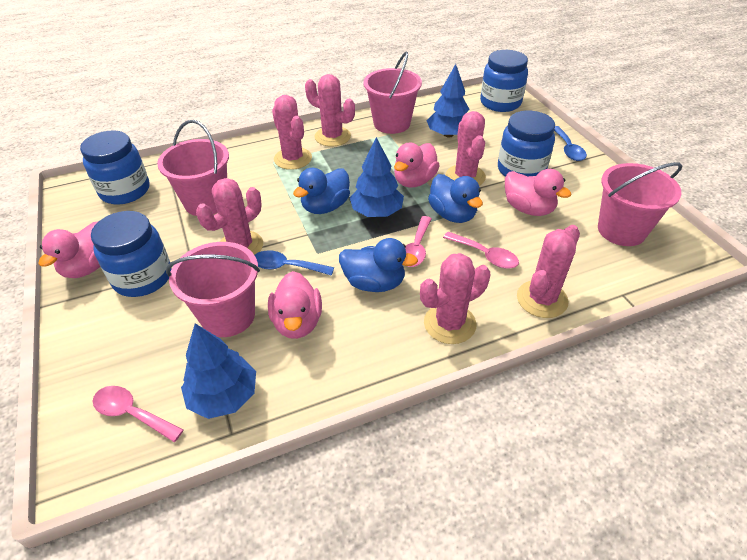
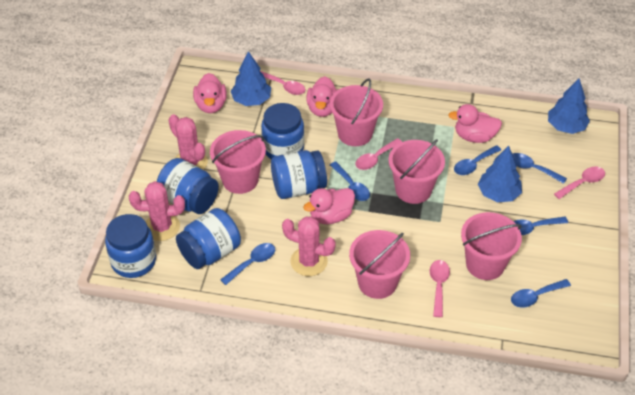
blue duck: 3 -> 0
blue jar: 4 -> 5
blue spoon: 2 -> 6
pink bucket: 4 -> 5
pink cactus: 6 -> 3
pink spoon: 3 -> 4

